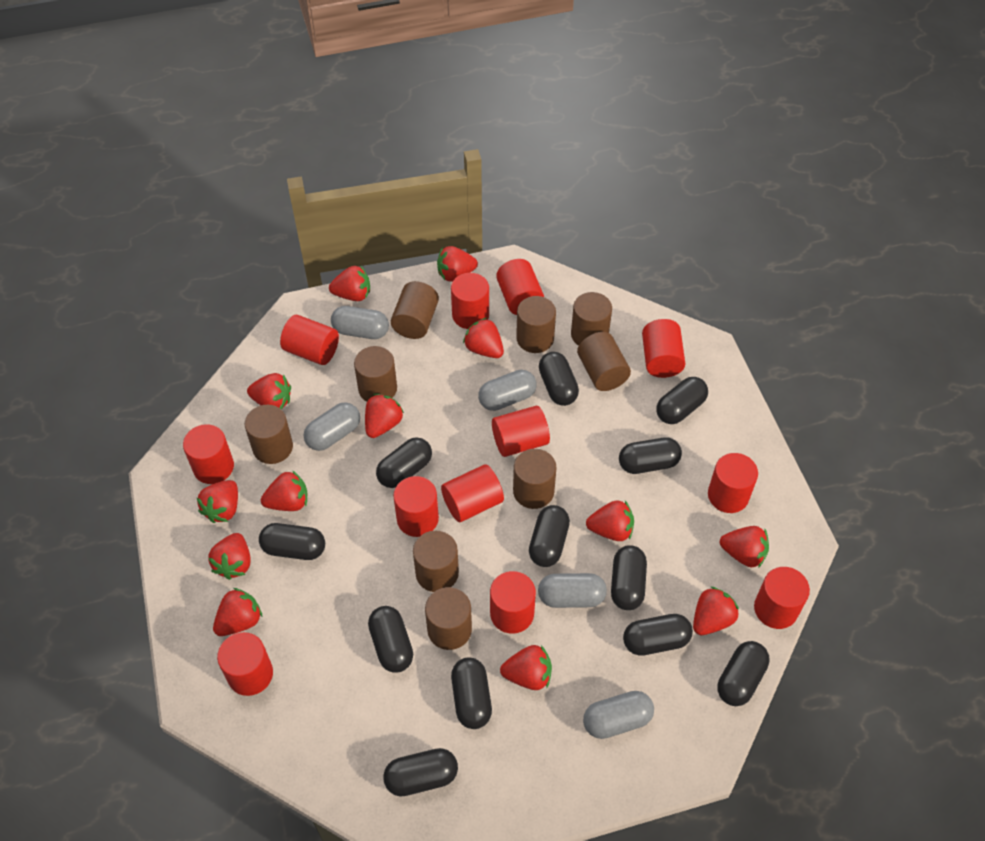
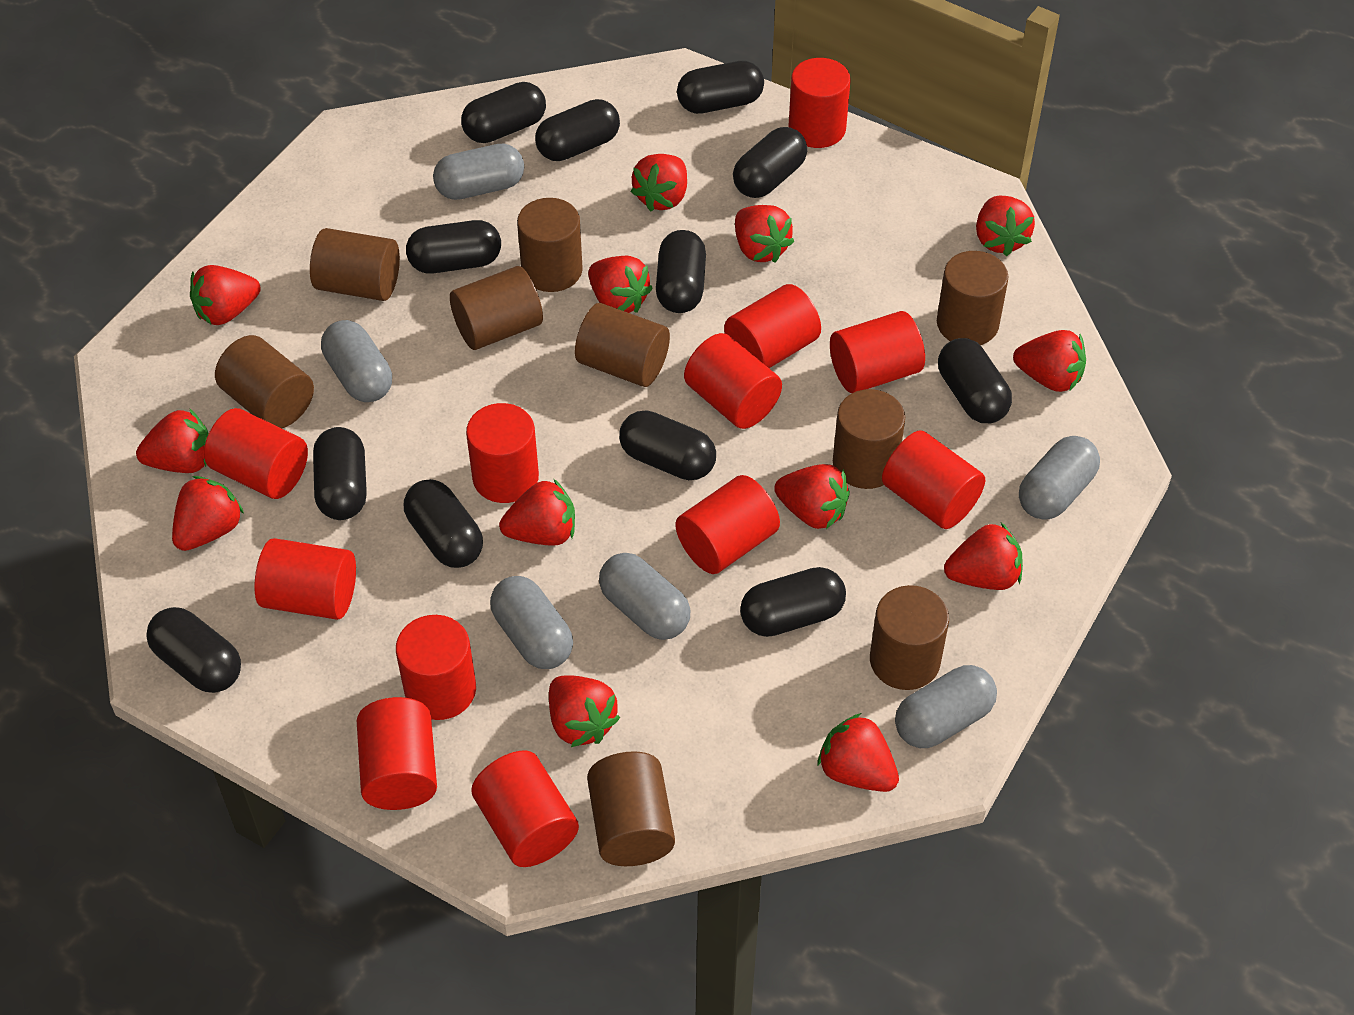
grey capsule: 5 -> 6

